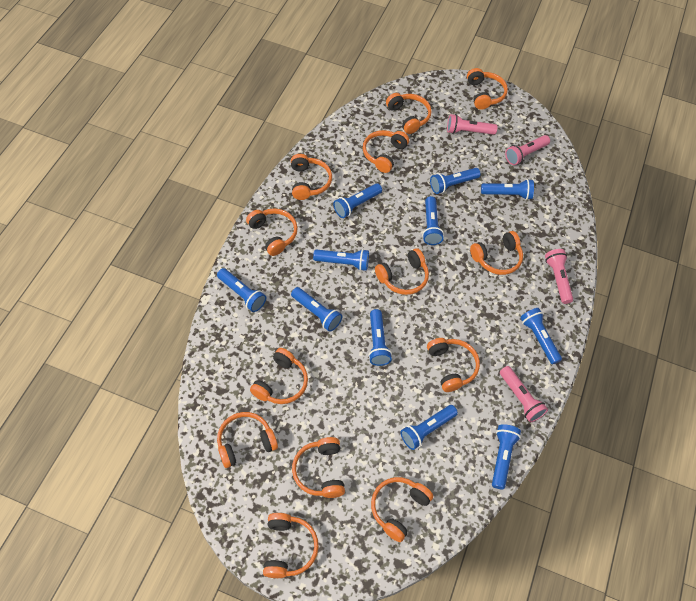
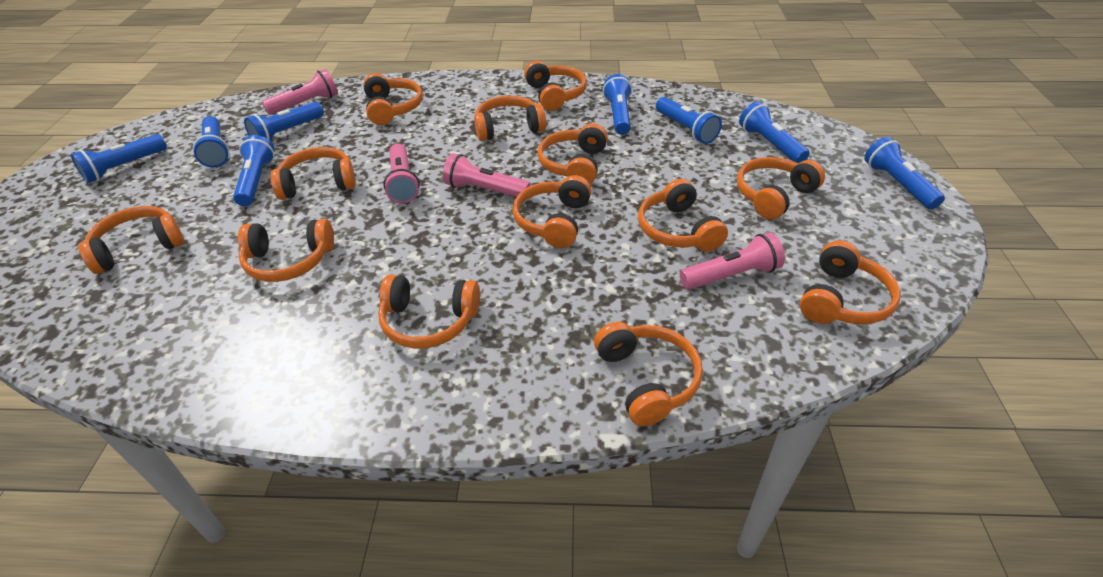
blue flashlight: 11 -> 8

